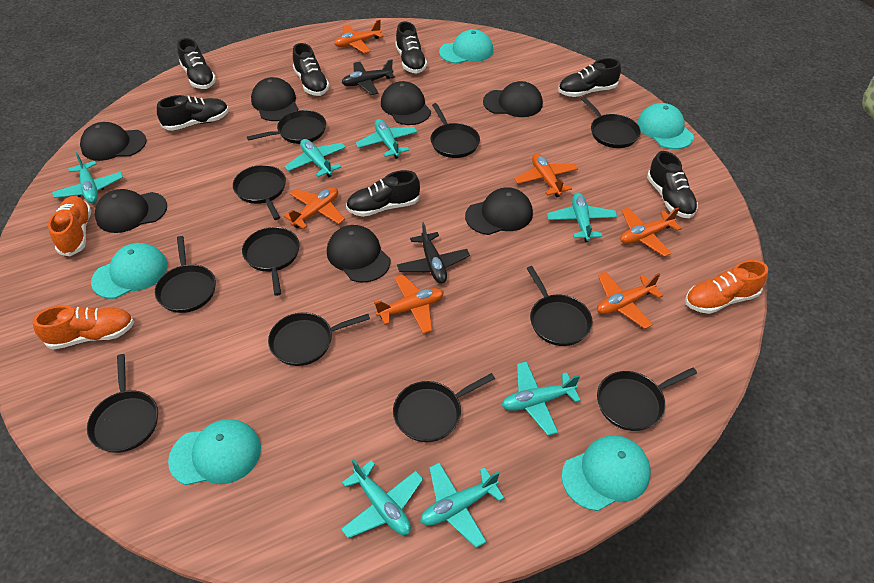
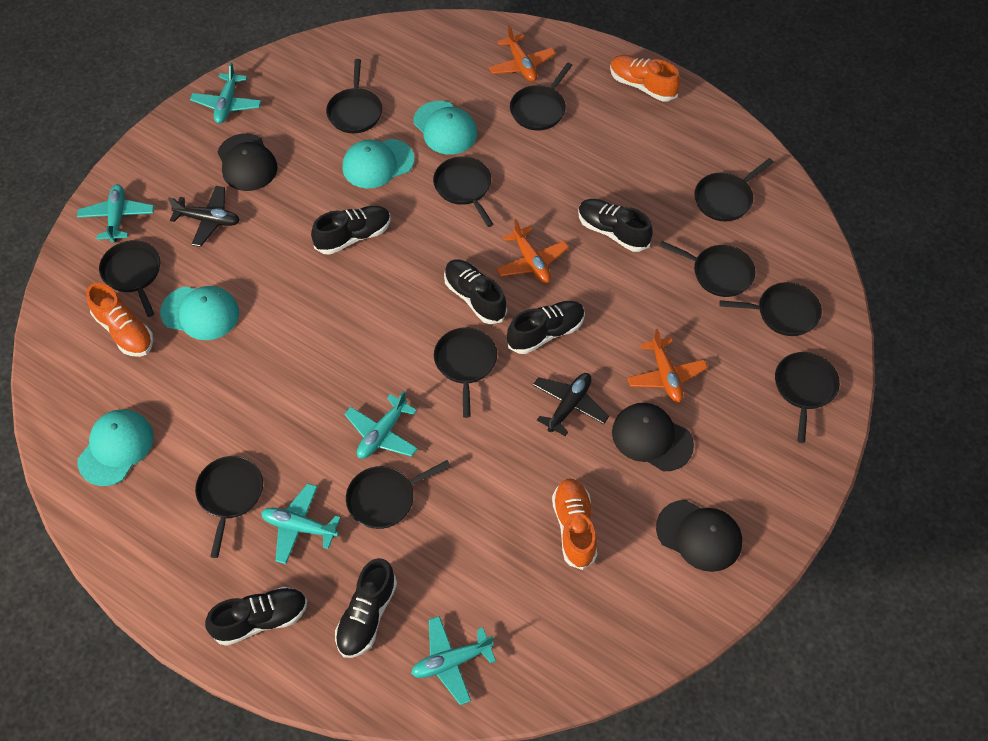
black cap: 7 -> 3
black shoe: 7 -> 6
orange plane: 6 -> 3
turquoise cap: 5 -> 4
turquoise plane: 7 -> 5

